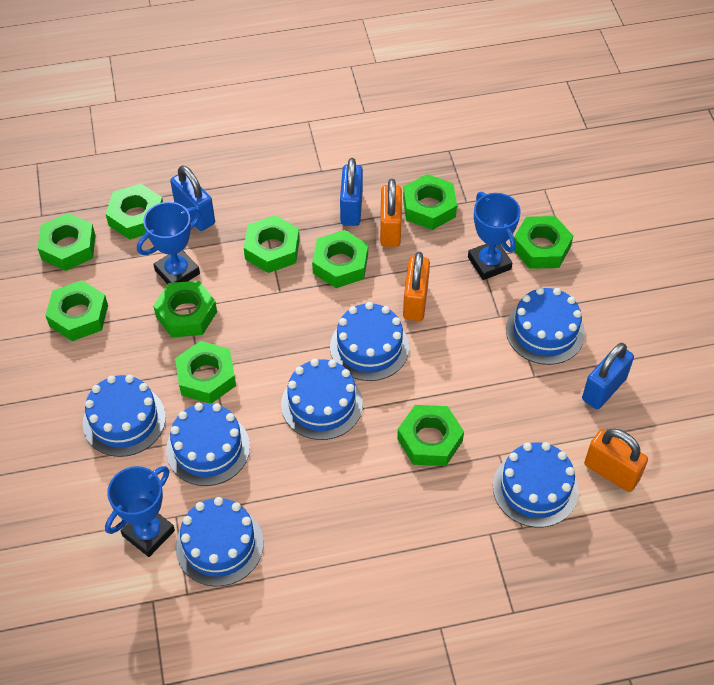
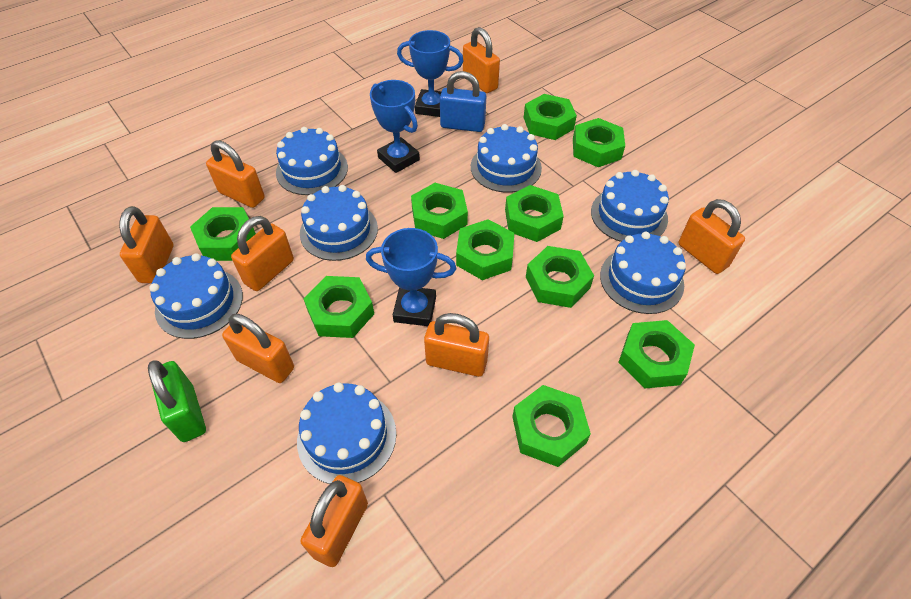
blue padlock: 3 -> 1
green padlock: 0 -> 1
orange padlock: 3 -> 8

